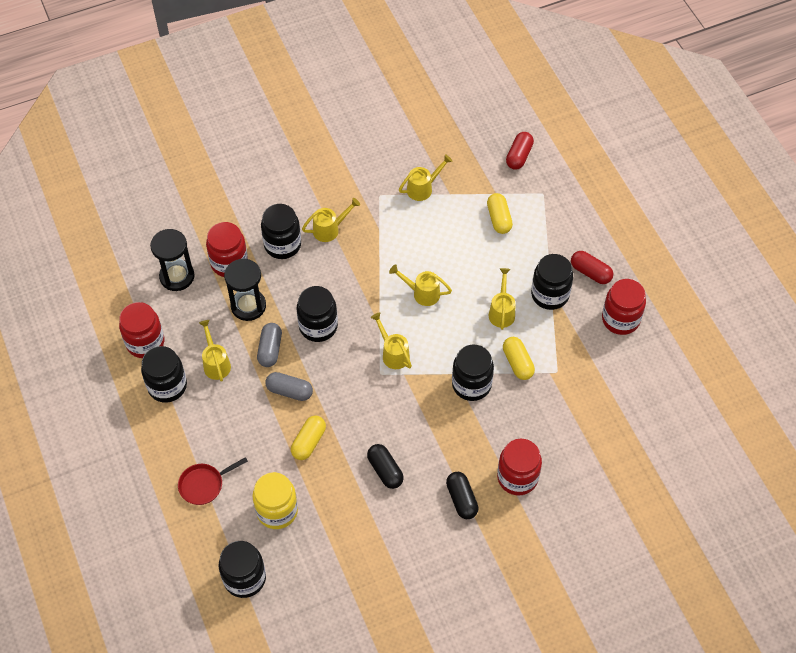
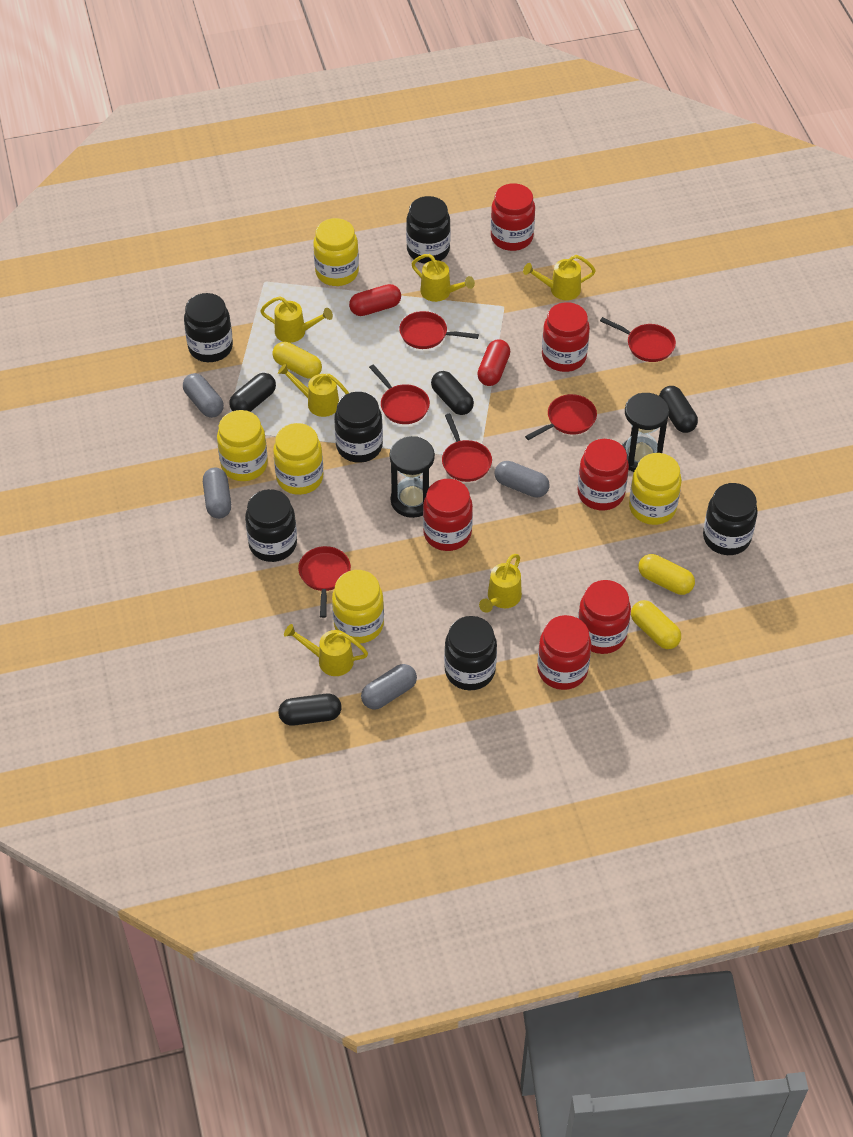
black capsule: 2 -> 4
grey capsule: 2 -> 4
red jar: 4 -> 6
red pan: 1 -> 6
yellow jar: 1 -> 5

